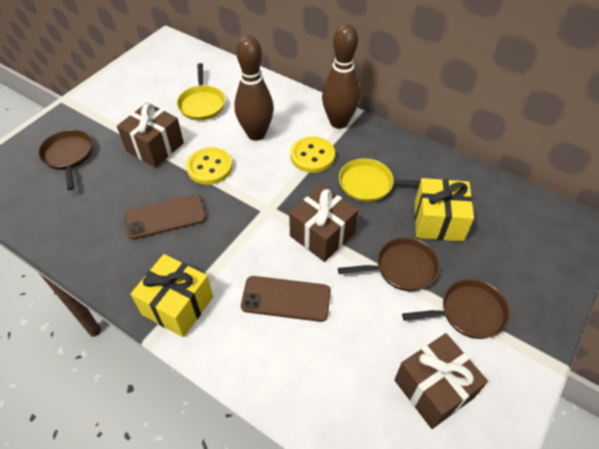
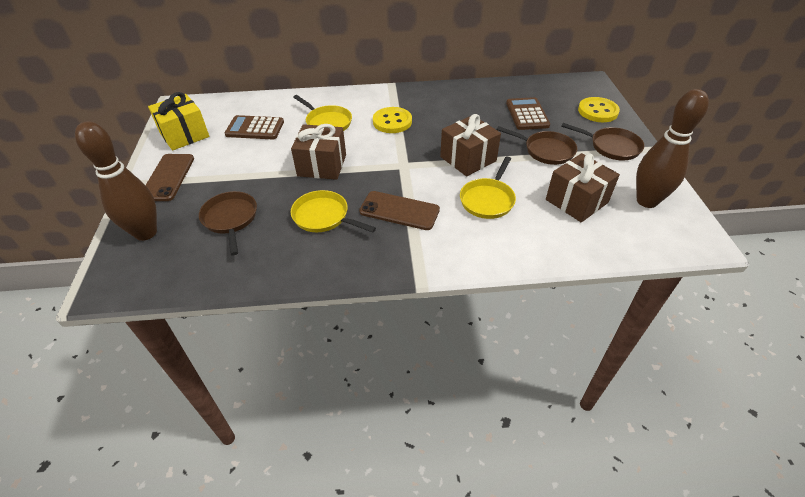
brown calculator: 0 -> 2
yellow gift: 2 -> 1
yellow pan: 2 -> 3

